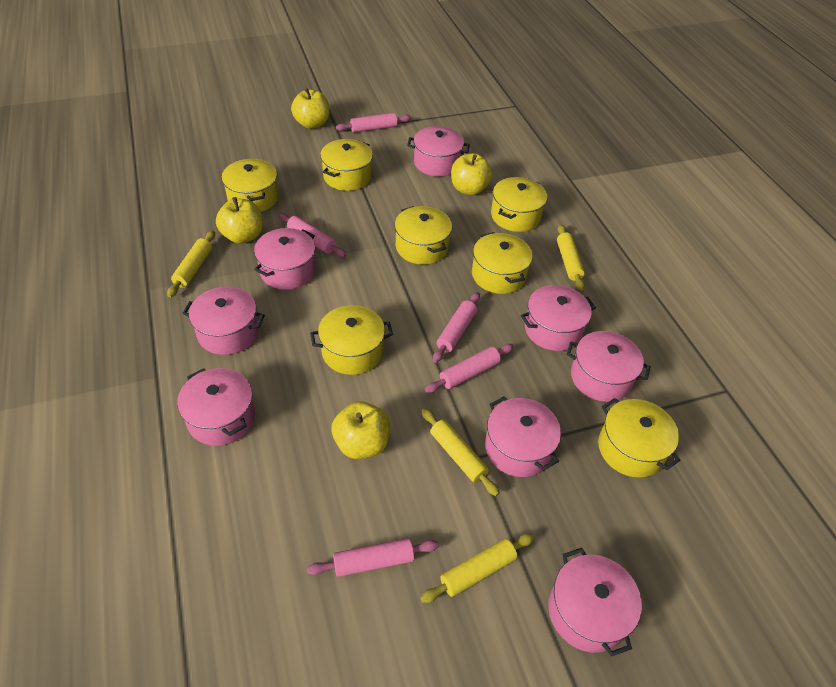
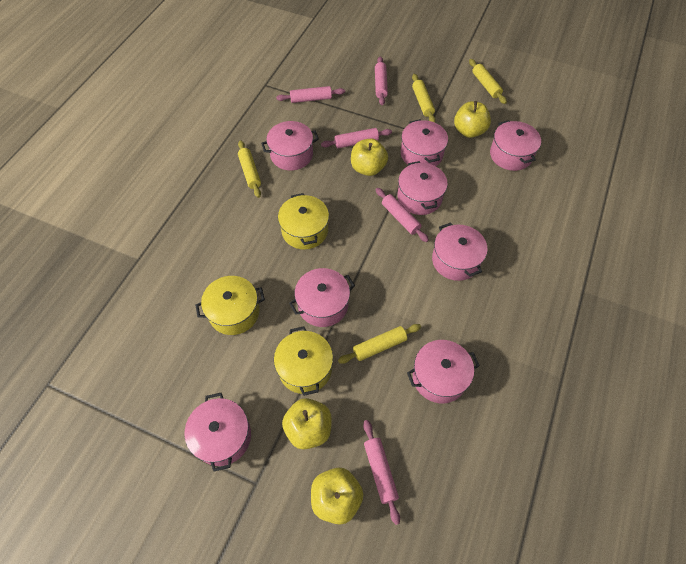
yellow pot: 7 -> 3

